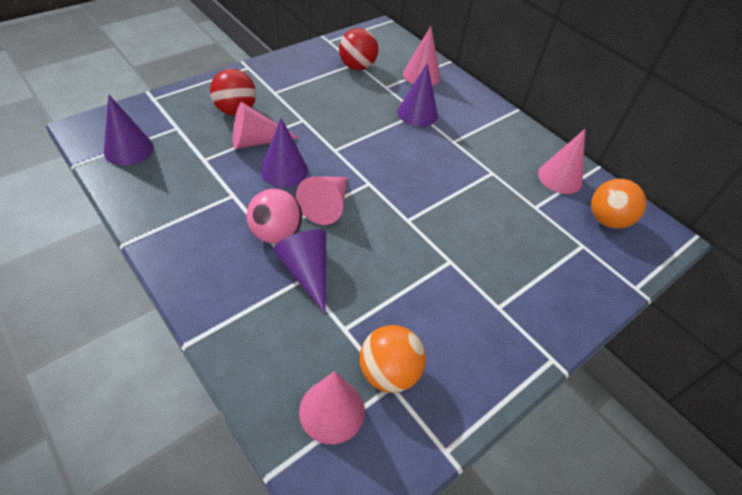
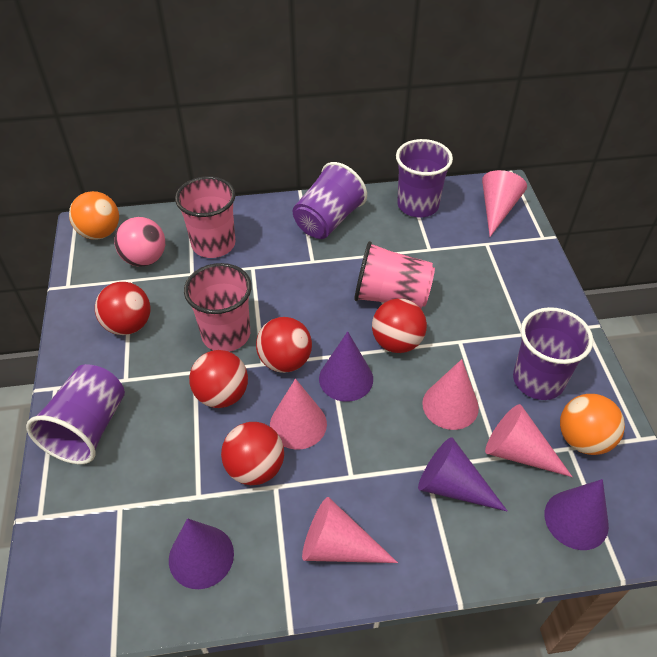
pink cup: 0 -> 3
purple cup: 0 -> 4
red ball: 2 -> 5

